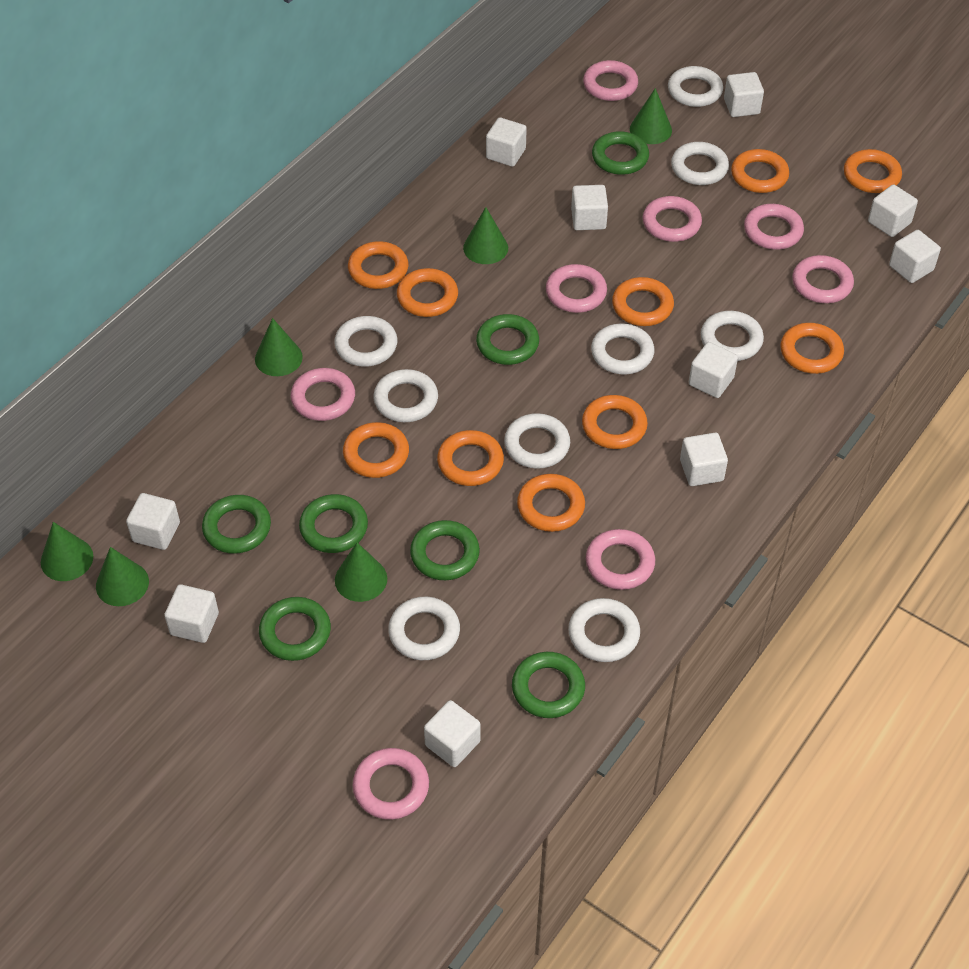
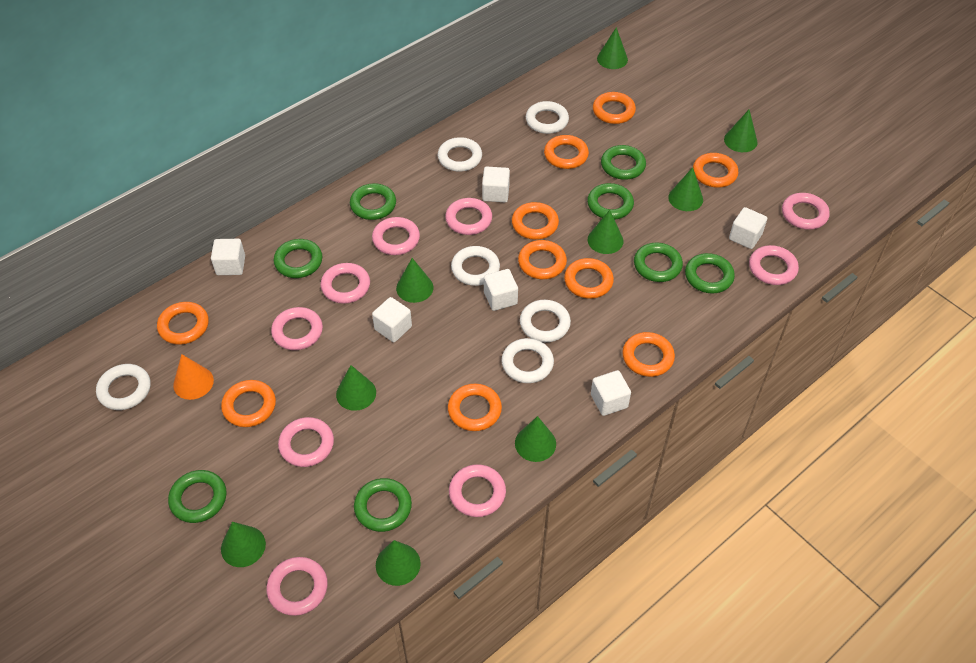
green cone: 6 -> 9
green ring: 7 -> 8
orange cone: 0 -> 1
pink ring: 8 -> 9
white cube: 10 -> 6
white ring: 9 -> 6

